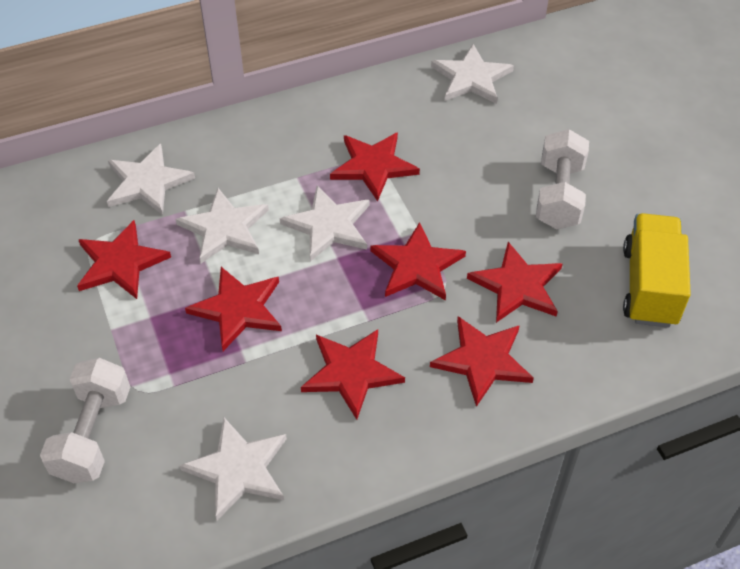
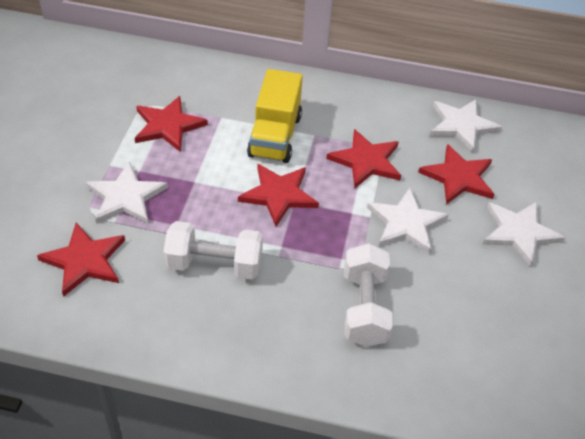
red star: 7 -> 5
white star: 5 -> 4

